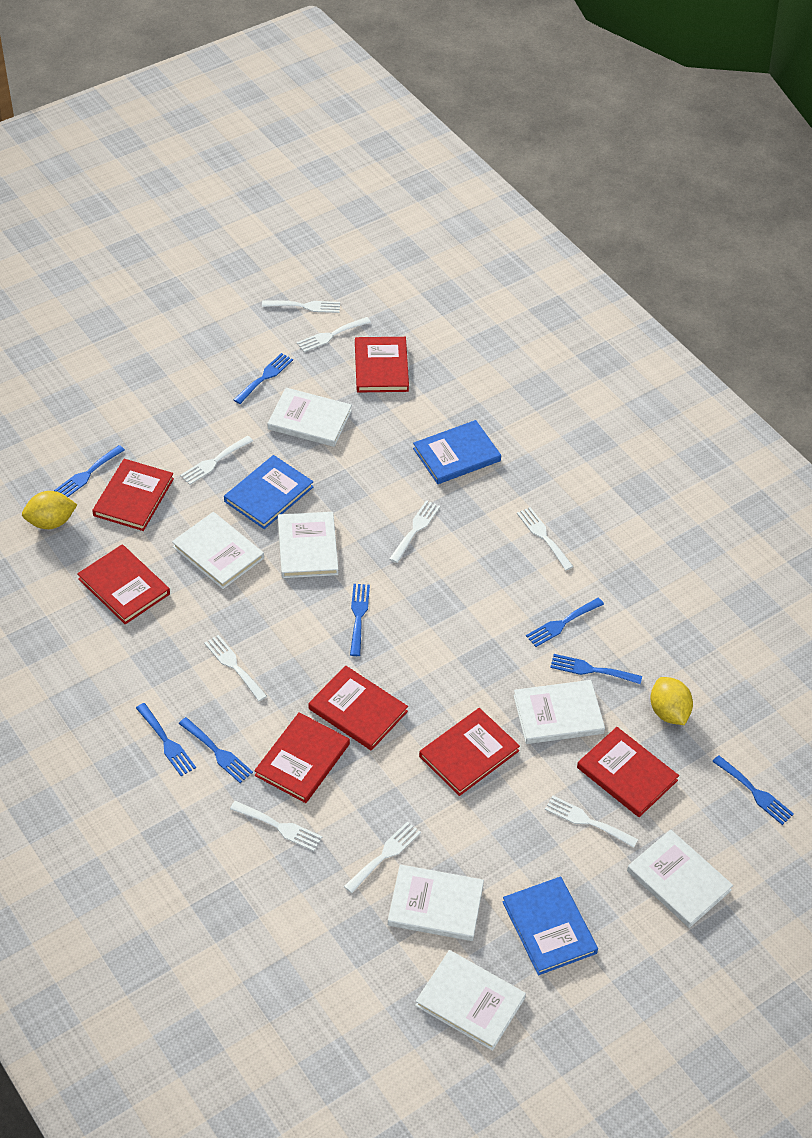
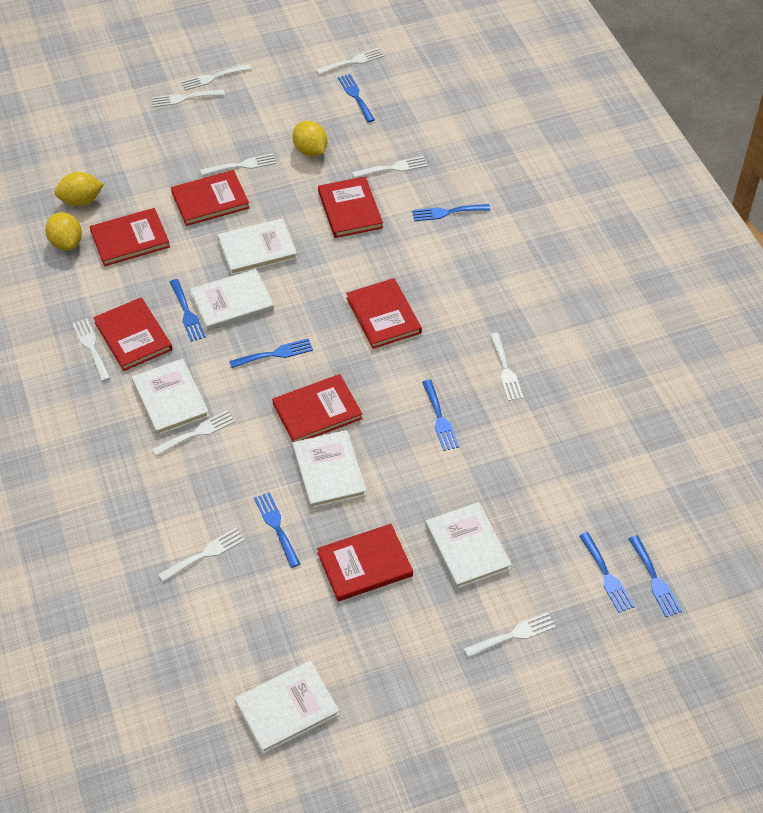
blue book: 3 -> 0
white book: 7 -> 6
white fork: 9 -> 10
yellow lemon: 2 -> 3

